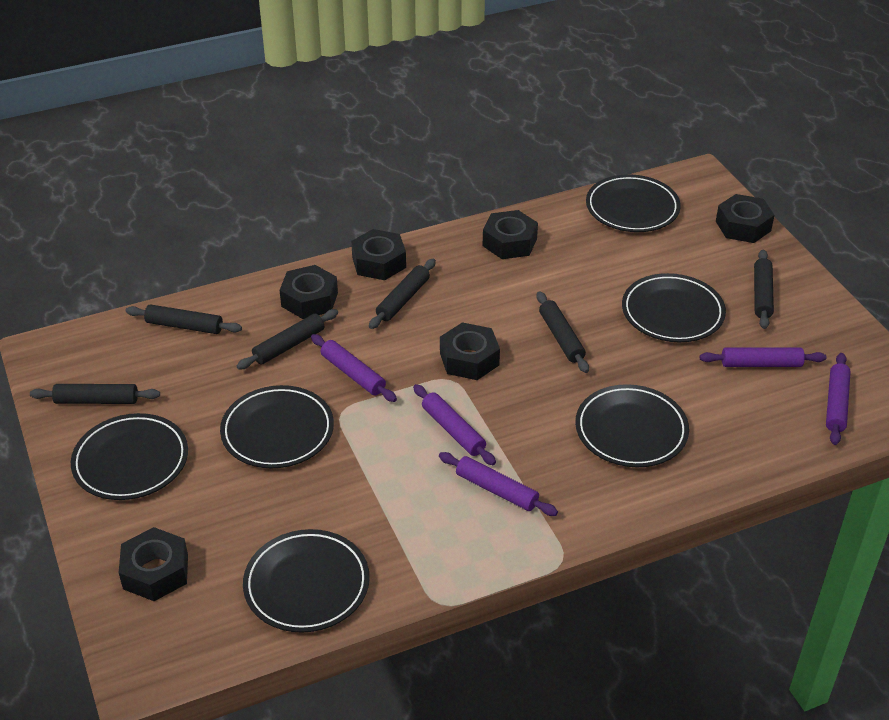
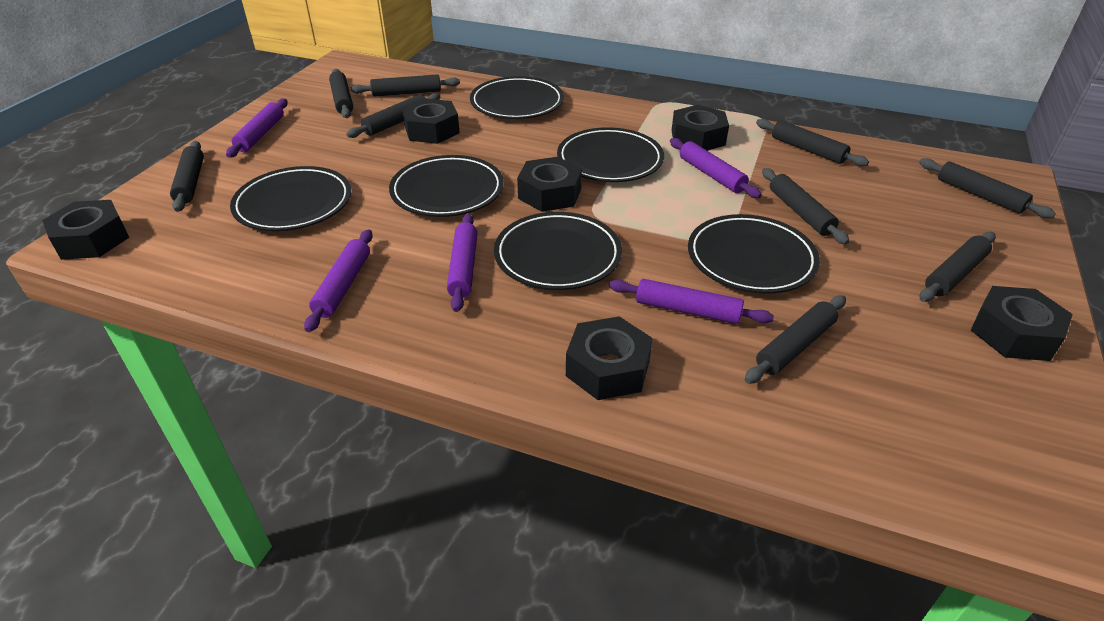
black rolling pin: 6 -> 9

